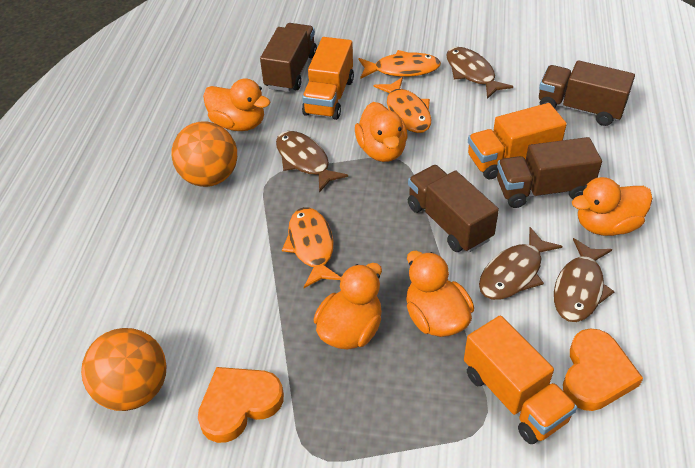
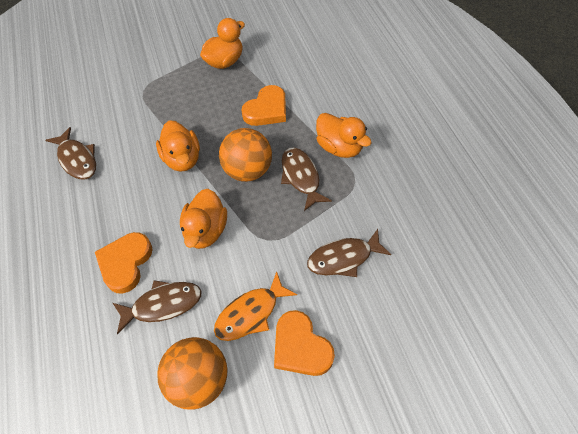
brown truck: 4 -> 0
orange duck: 5 -> 4
orange fish: 3 -> 1
orange heart: 2 -> 3
orange truck: 3 -> 0

